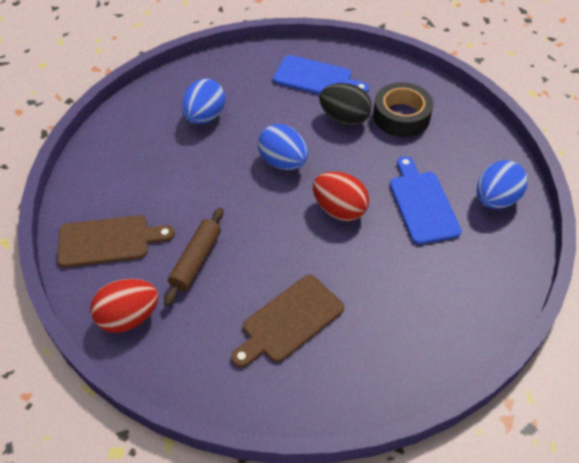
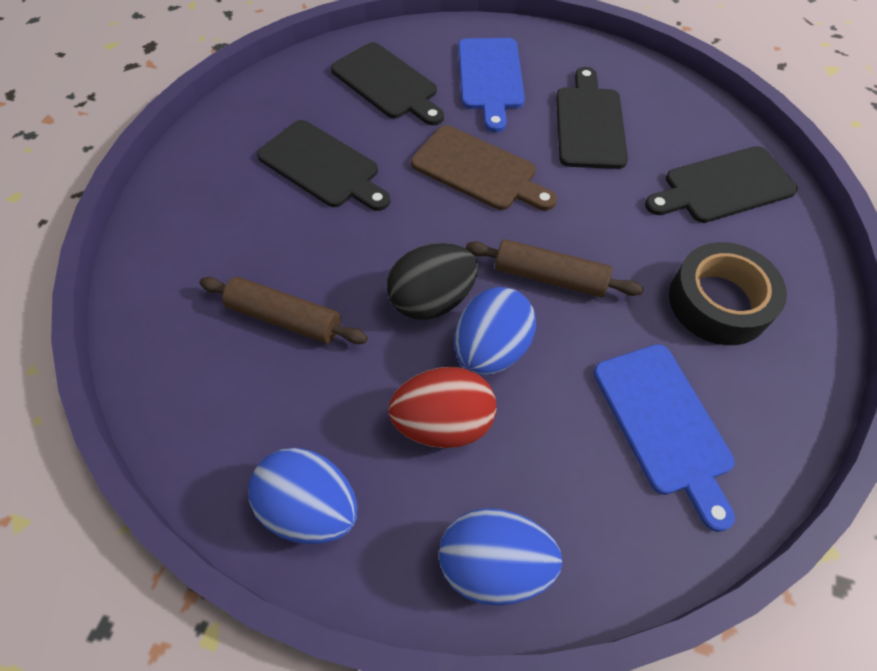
black cutting board: 0 -> 4
brown cutting board: 2 -> 1
brown rolling pin: 1 -> 2
red egg: 2 -> 1

